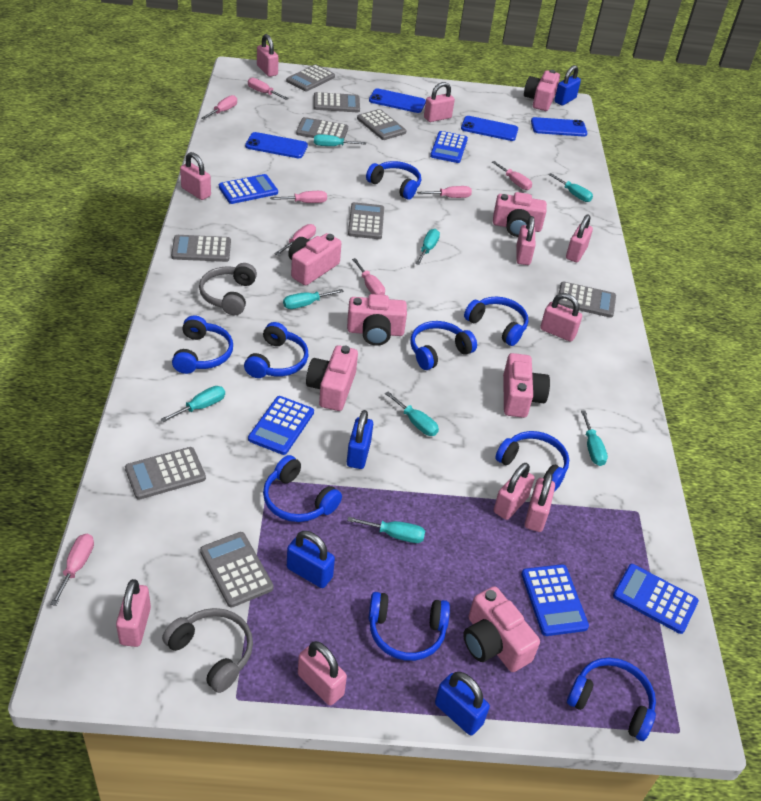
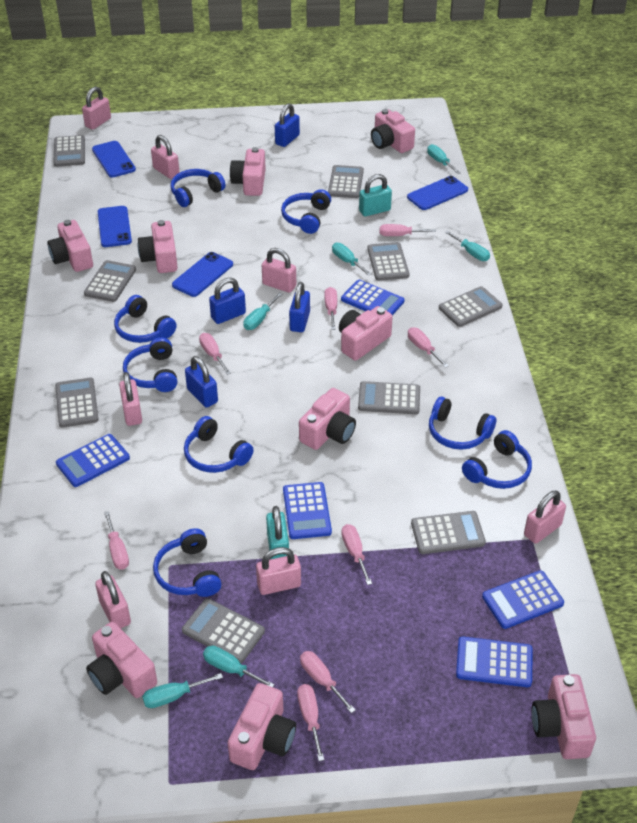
blue headphones: 9 -> 8
grey headphones: 2 -> 0
pink camera: 7 -> 9
pink padlock: 10 -> 7
turquoise padlock: 0 -> 2
turquoise screwdriver: 8 -> 6

